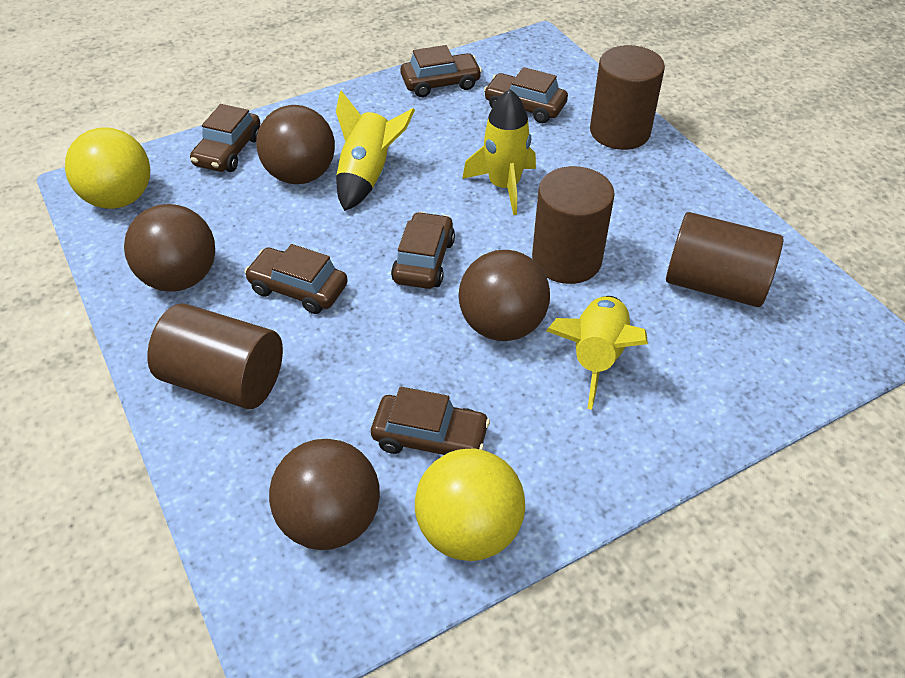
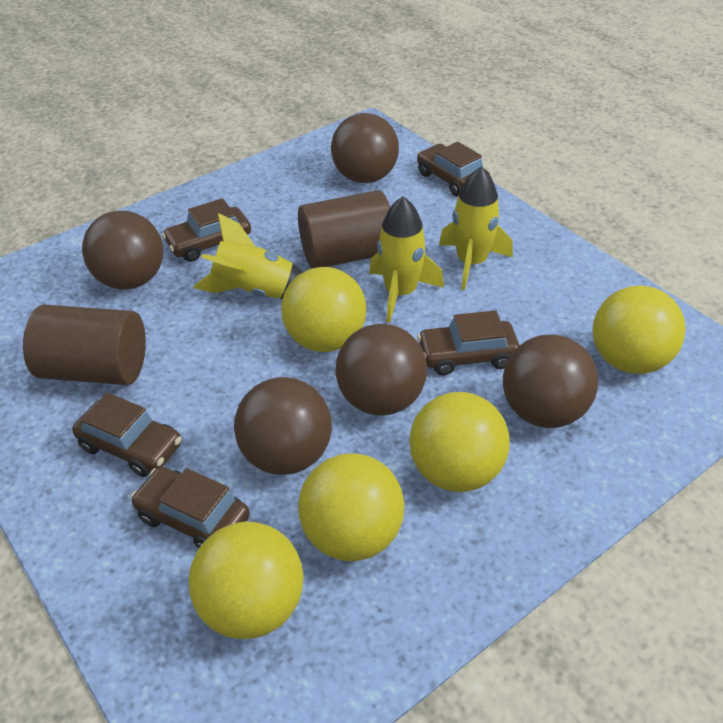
brown ball: 4 -> 5
brown car: 6 -> 5
brown cylinder: 4 -> 2
yellow ball: 2 -> 5

